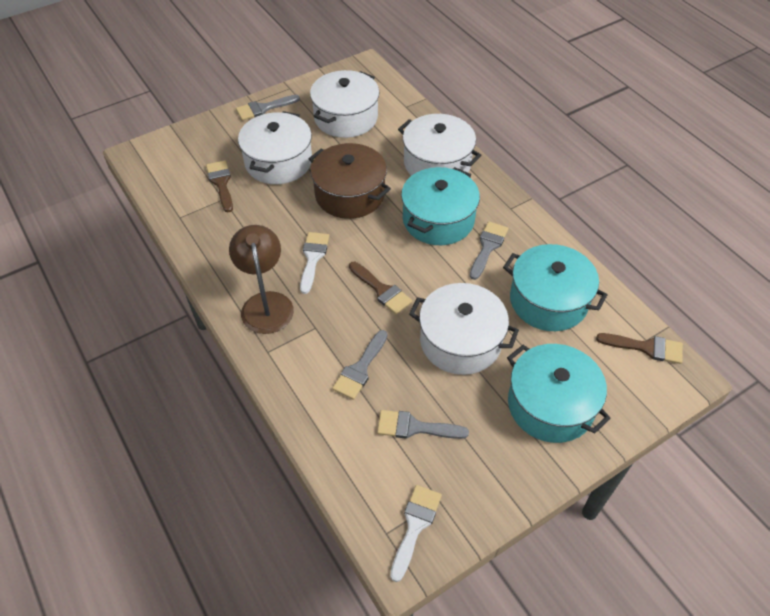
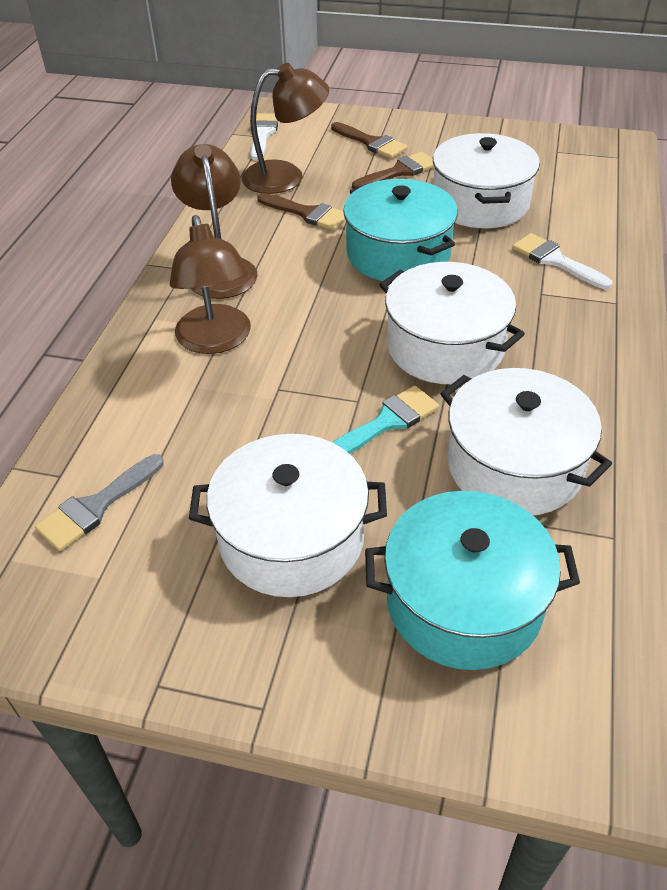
brown lamp: 1 -> 3
brown pot: 1 -> 0
grey brush: 4 -> 1
turquoise brush: 0 -> 1
turquoise pot: 3 -> 2

